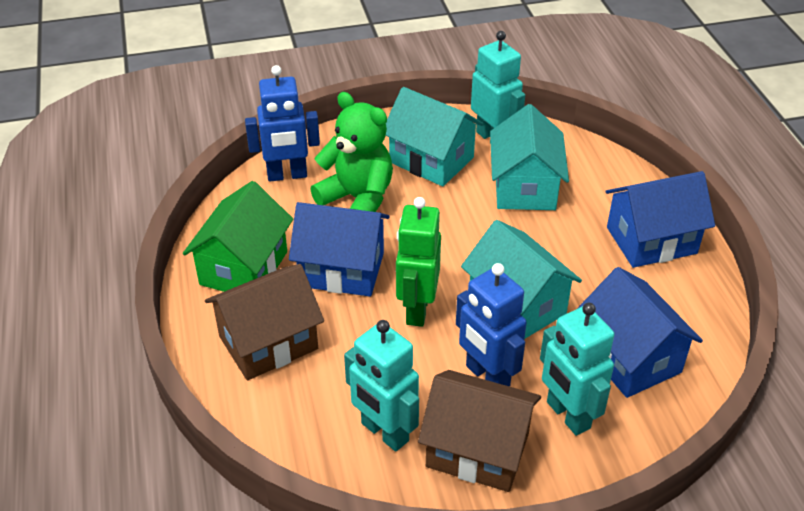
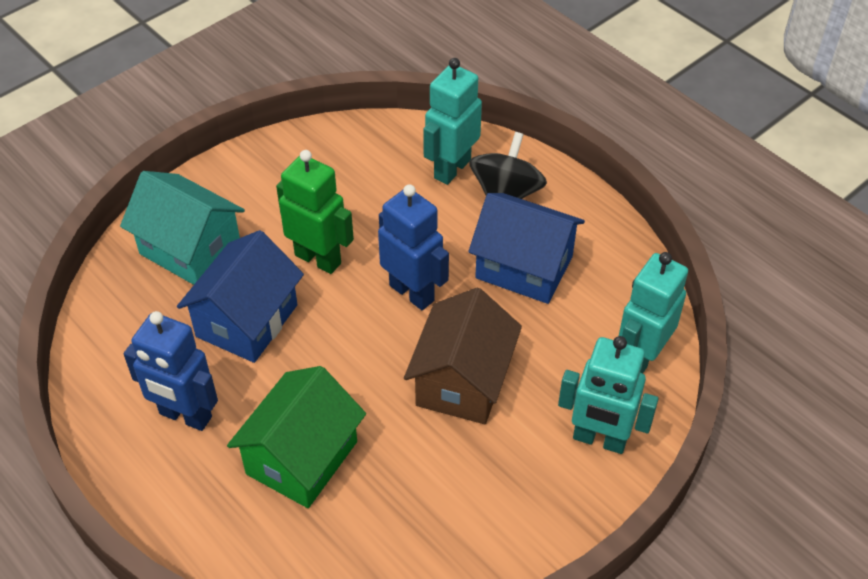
black spinning top: 0 -> 1
blue house: 3 -> 2
brown house: 2 -> 1
green teddy bear: 1 -> 0
turquoise house: 3 -> 1

